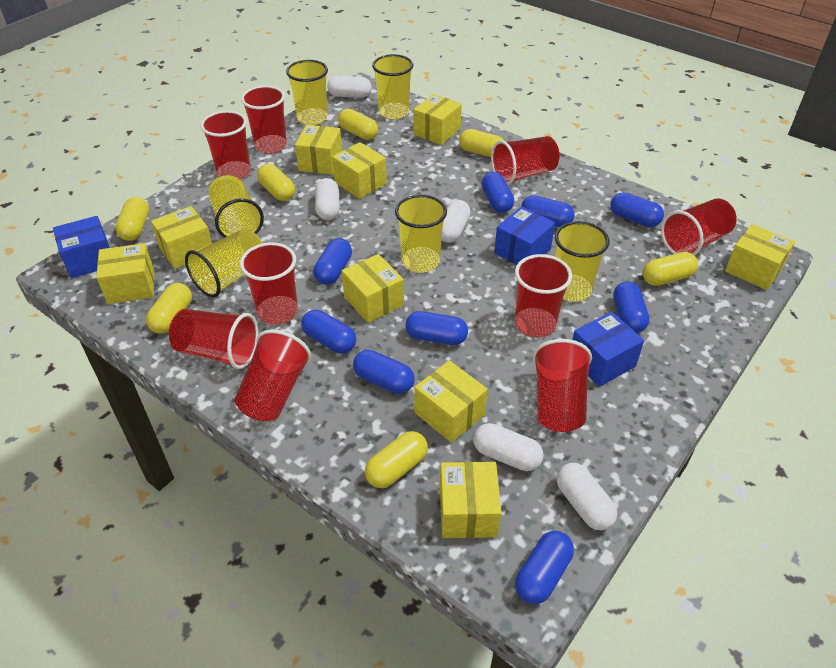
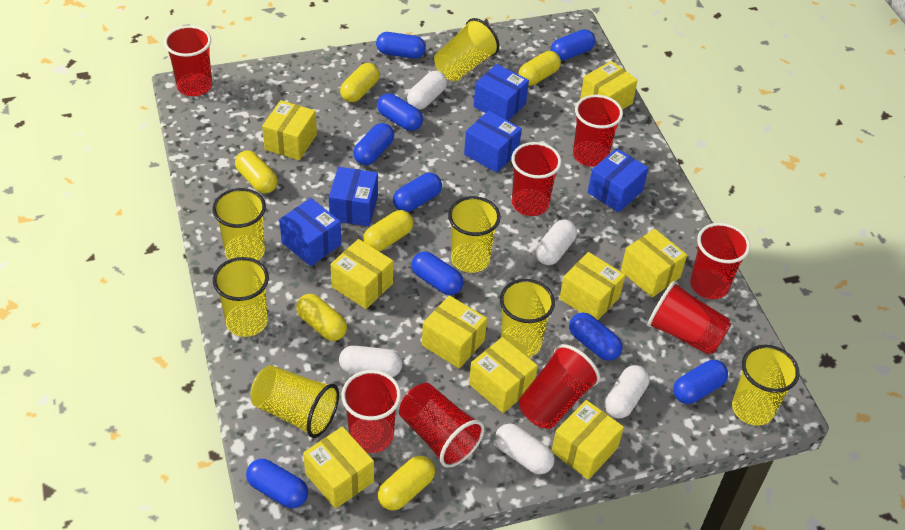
blue box: 3 -> 5
red cup: 9 -> 8
yellow capsule: 7 -> 6
yellow cup: 6 -> 7

